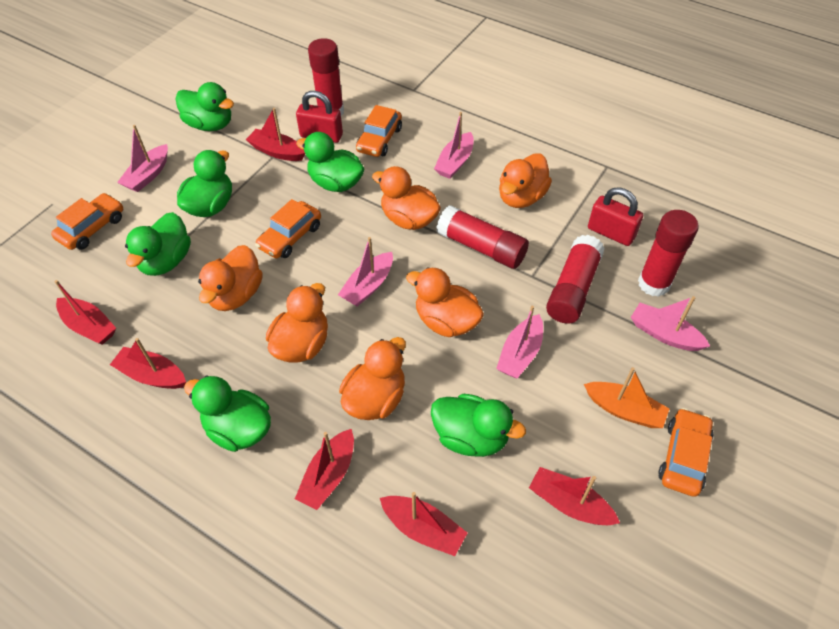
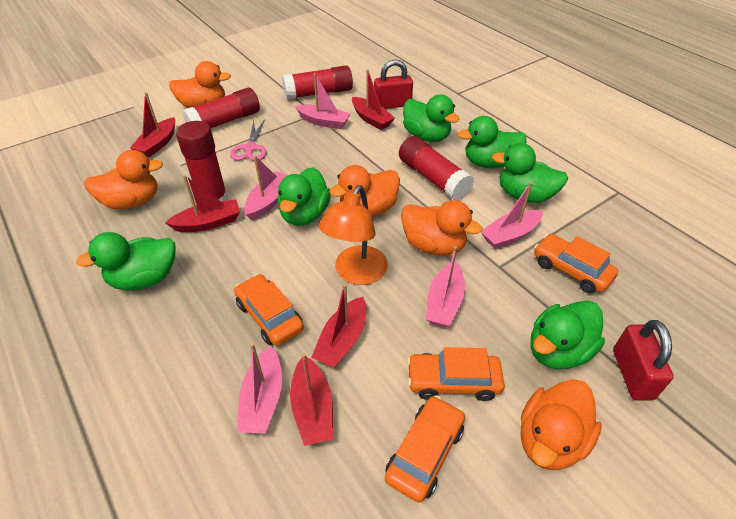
orange boat: 1 -> 0
orange duck: 6 -> 5
orange lamp: 0 -> 1
pink scissors: 0 -> 1
red boat: 6 -> 5

